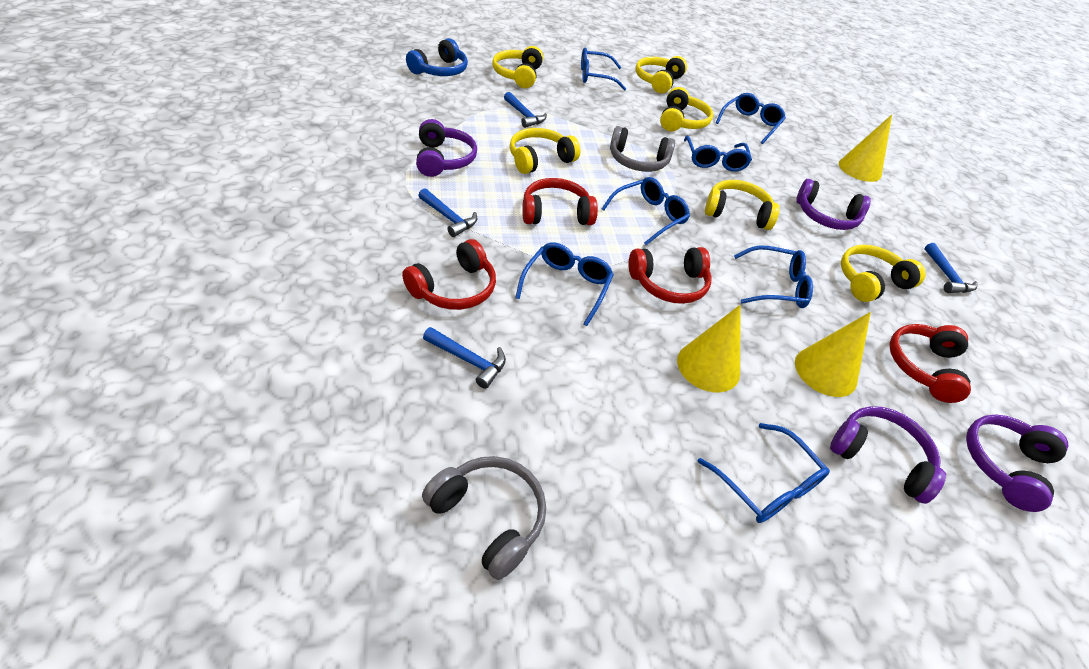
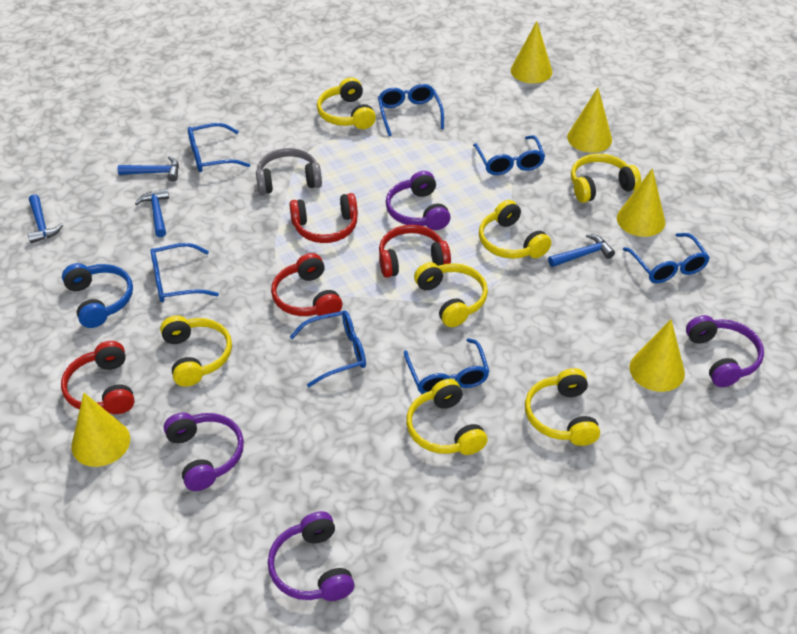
grey headphones: 2 -> 1
yellow cone: 3 -> 5
yellow headphones: 6 -> 7

